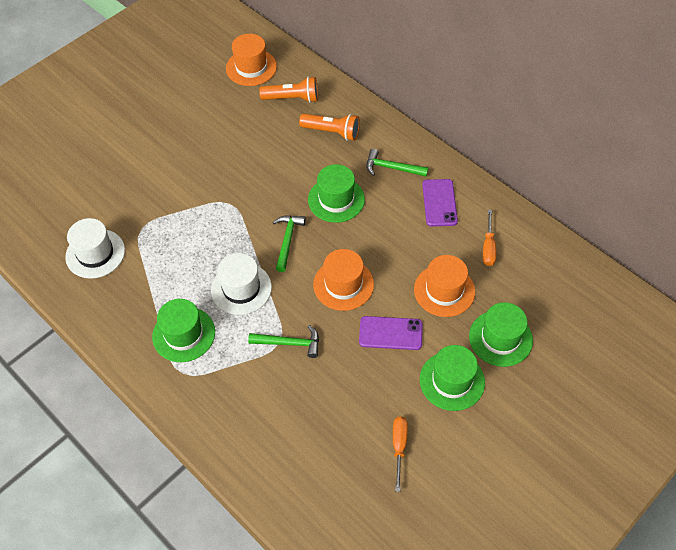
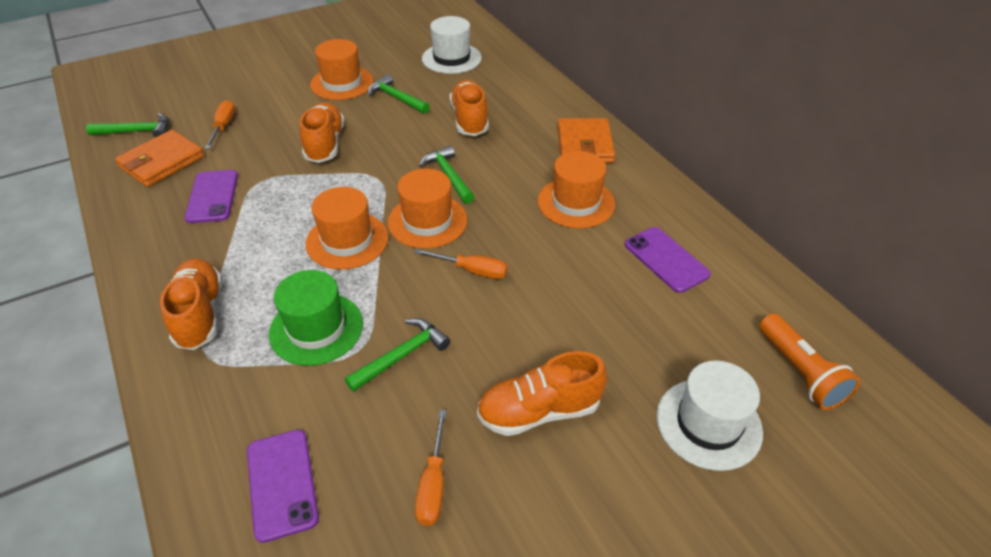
green hammer: 3 -> 4
green hat: 4 -> 1
orange flashlight: 2 -> 1
orange hat: 3 -> 4
orange screwdriver: 2 -> 3
orange shoe: 0 -> 4
orange wallet: 0 -> 2
purple phone: 2 -> 3

